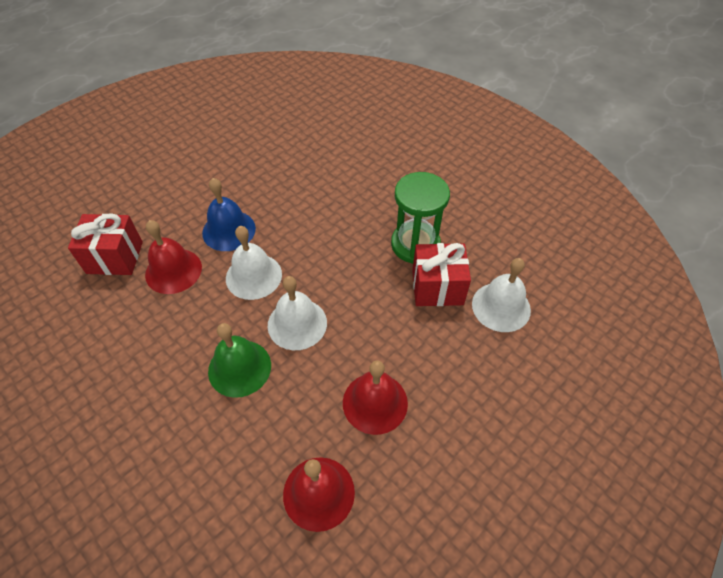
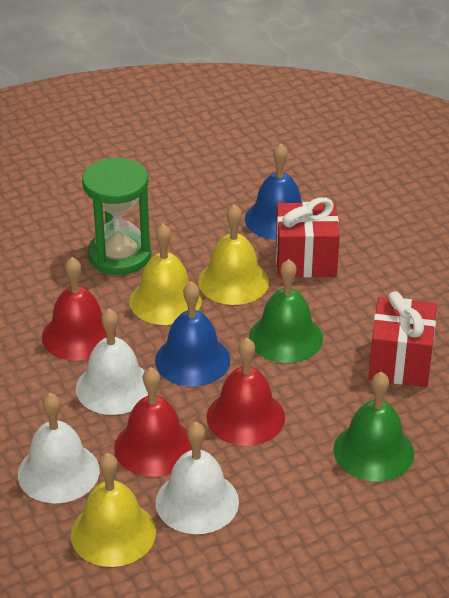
blue bell: 1 -> 2
green bell: 1 -> 2
yellow bell: 0 -> 3

